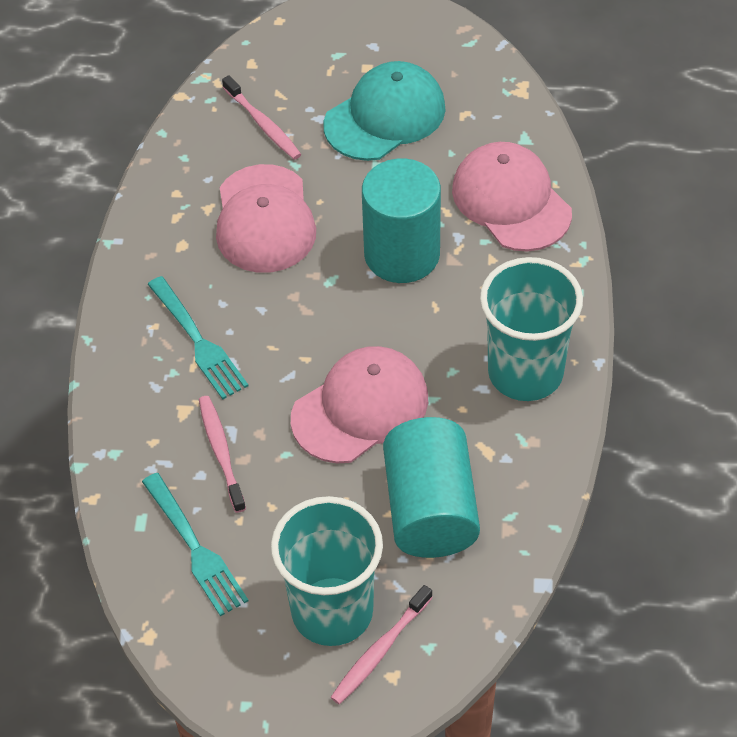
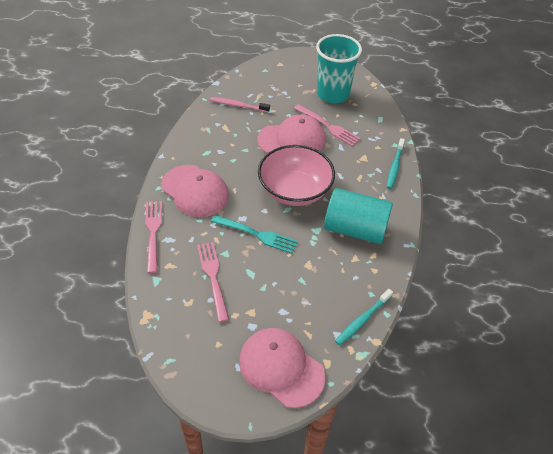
pink bowl: 0 -> 1
pink fork: 0 -> 3
pink toothbrush: 3 -> 1
turquoise cap: 1 -> 0
turquoise cup: 2 -> 1
turquoise cylinder: 2 -> 1
turquoise fork: 2 -> 1
turquoise toothbrush: 0 -> 2

